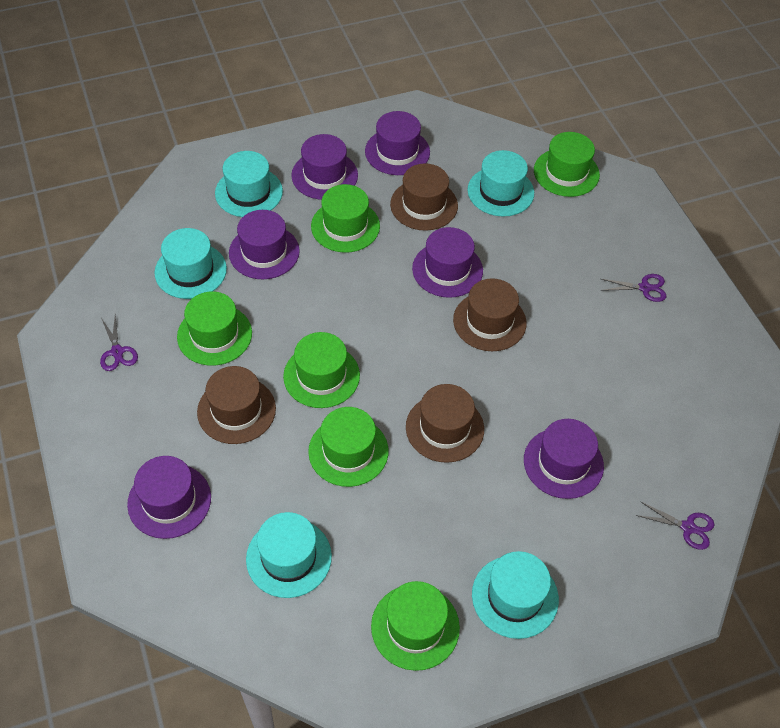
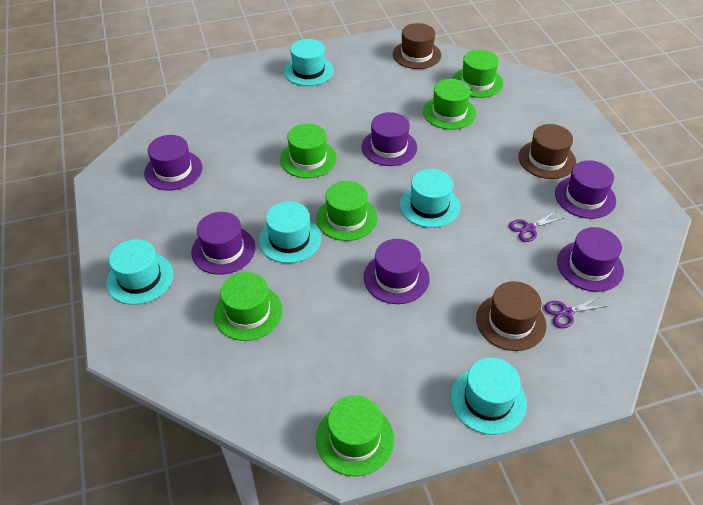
brown hat: 4 -> 3
purple scissors: 3 -> 2

